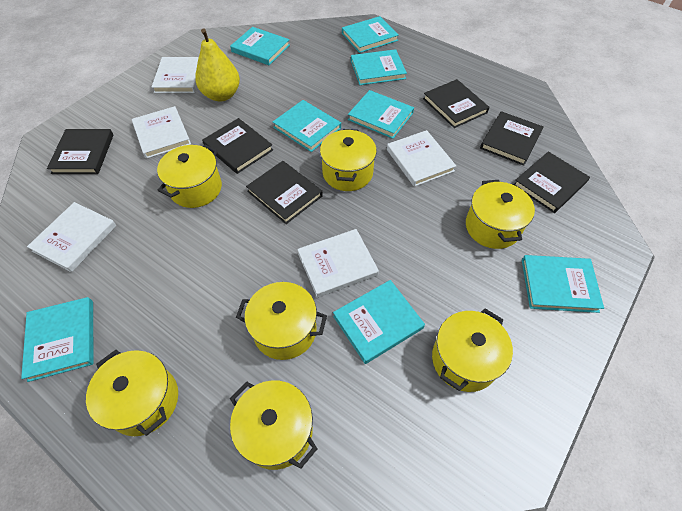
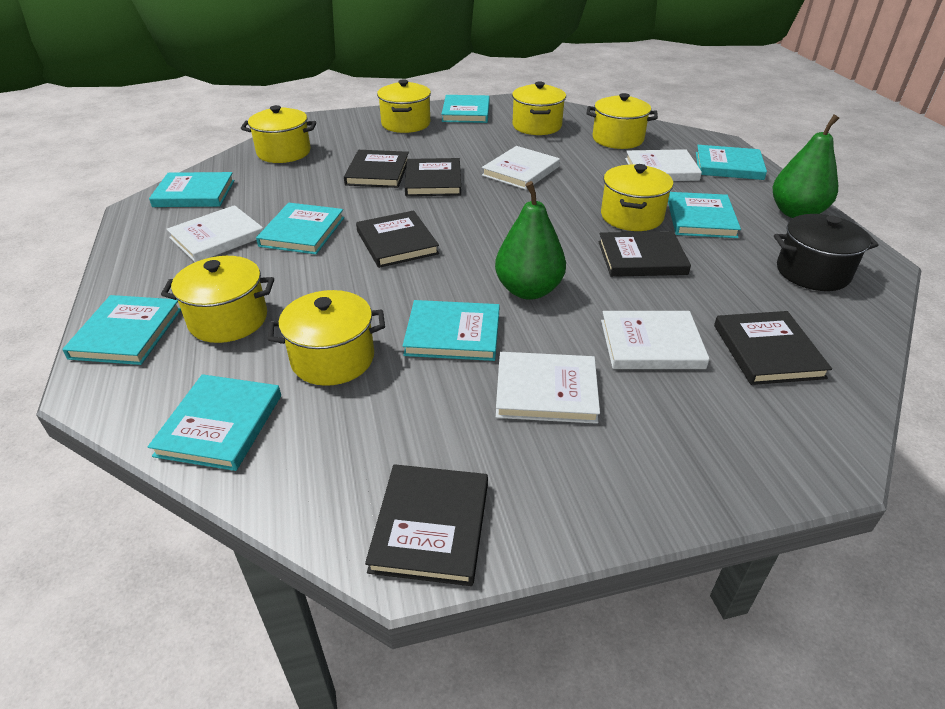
black pot: 0 -> 1
green pear: 0 -> 2
yellow pear: 1 -> 0

